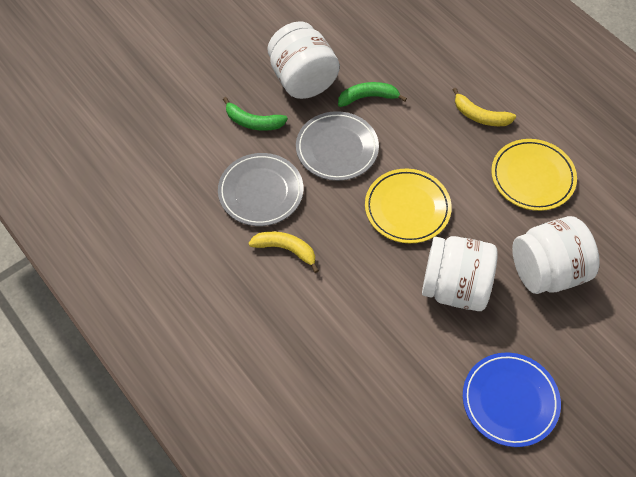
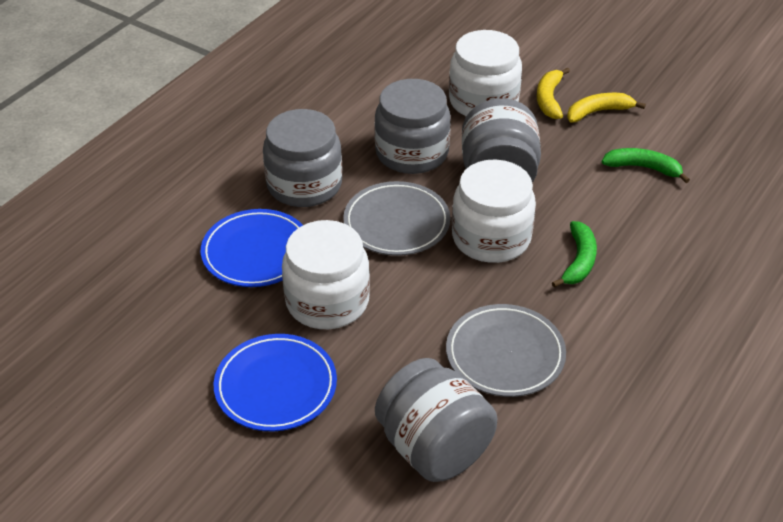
blue plate: 1 -> 2
grey jar: 0 -> 4
yellow plate: 2 -> 0

